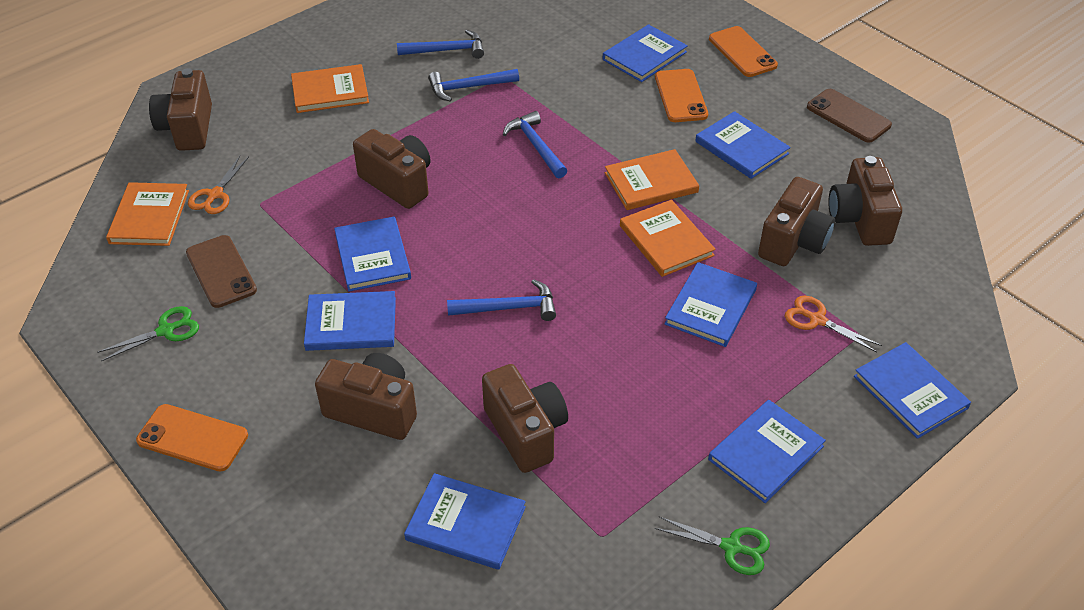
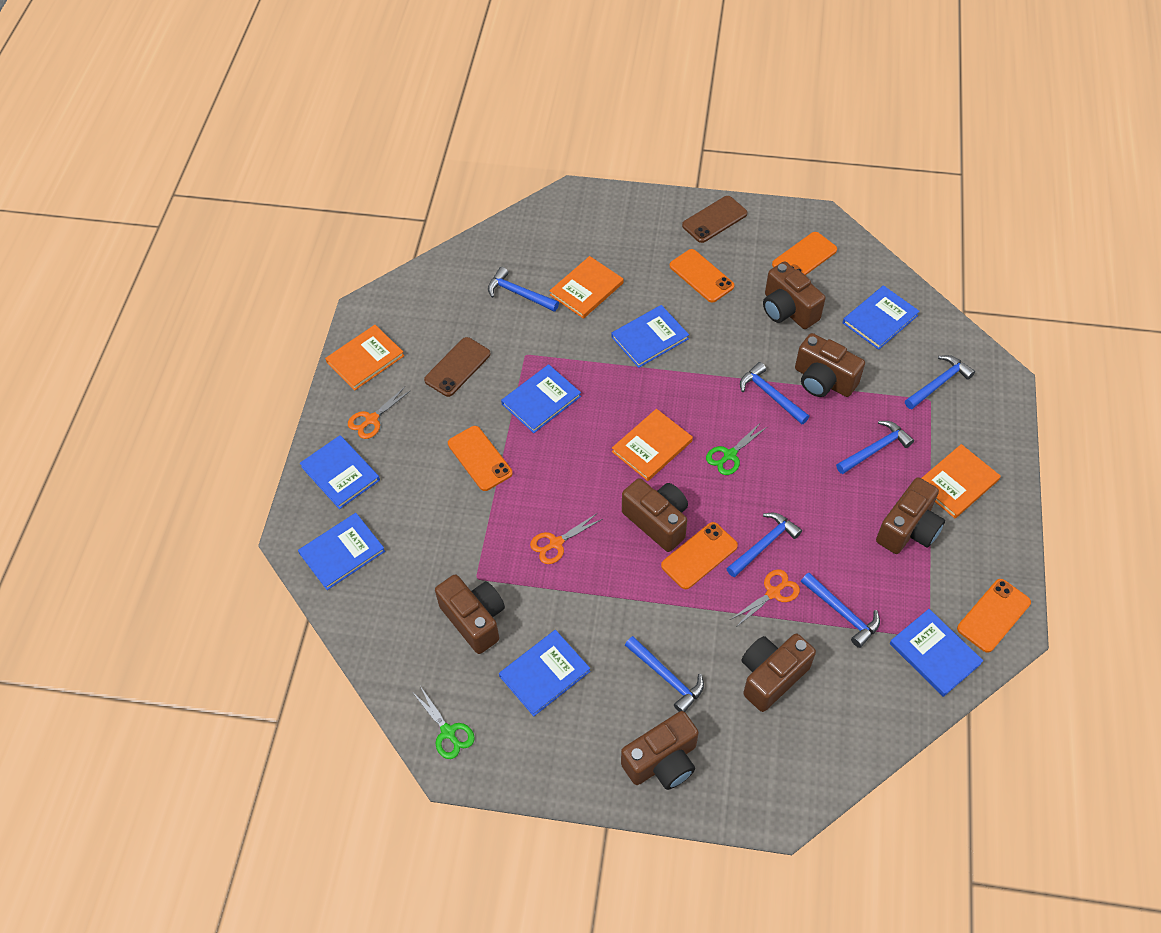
blue book: 8 -> 7
blue hammer: 4 -> 7
brown camera: 6 -> 7
orange phone: 3 -> 5
orange scissors: 2 -> 3

